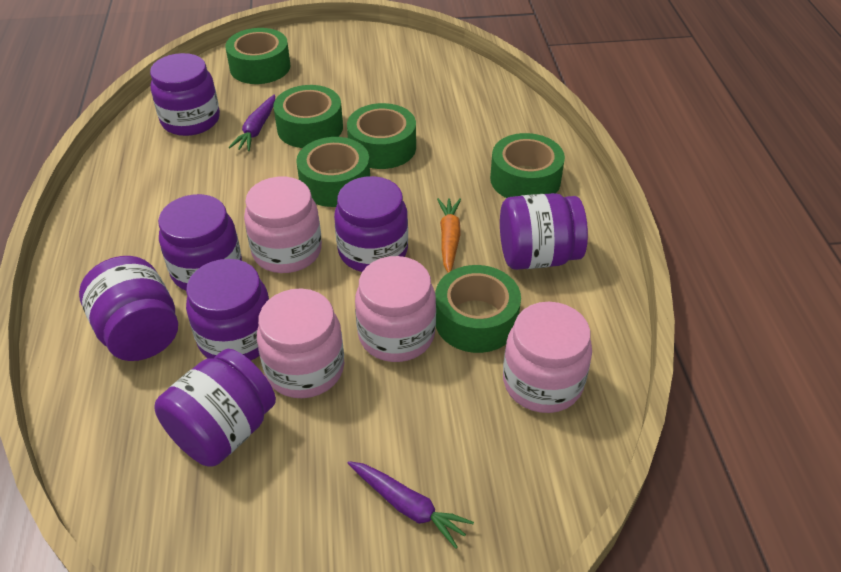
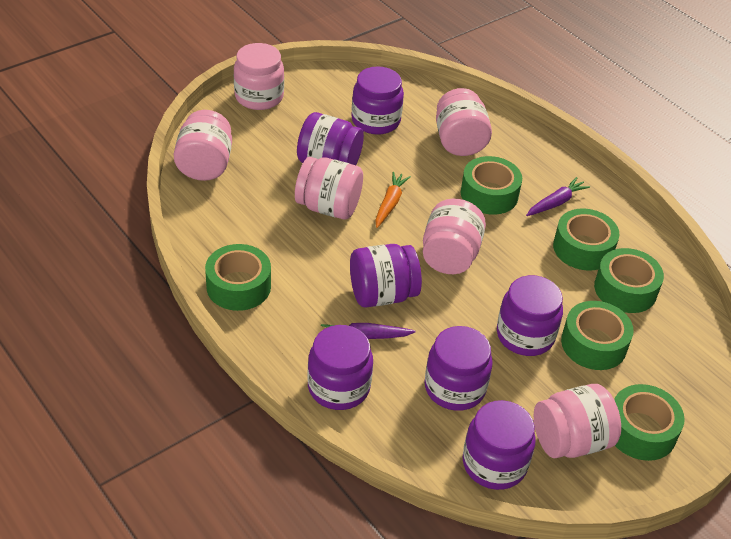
pink jar: 4 -> 6

